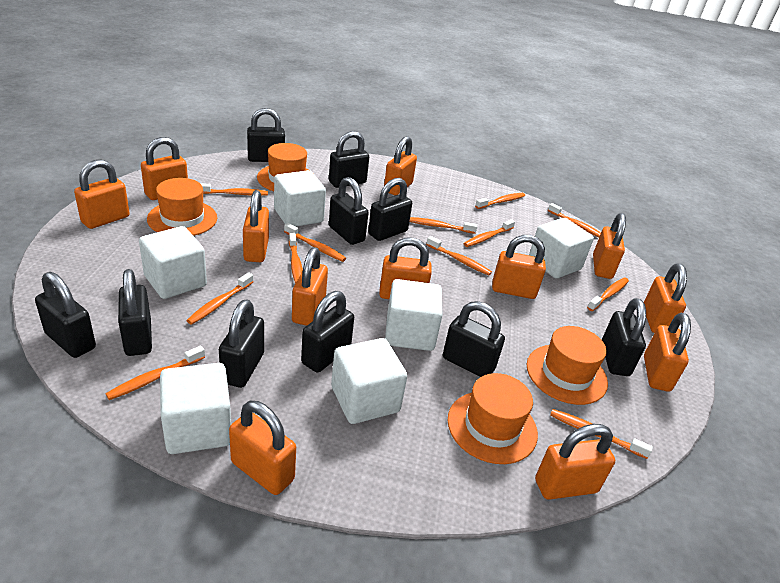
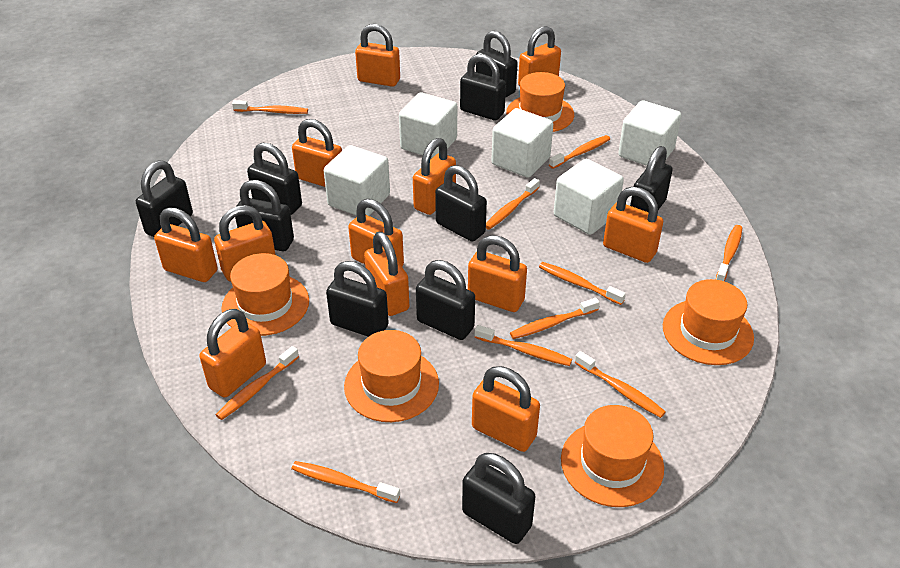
orange hat: 4 -> 5
orange toothbrush: 12 -> 10
white cube: 6 -> 5

